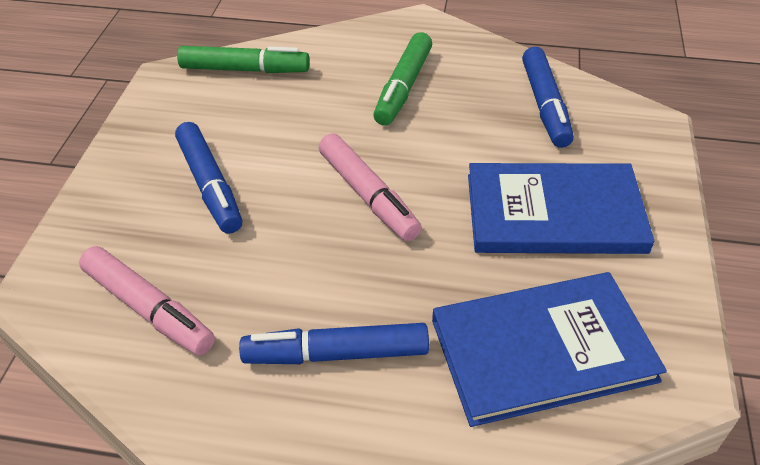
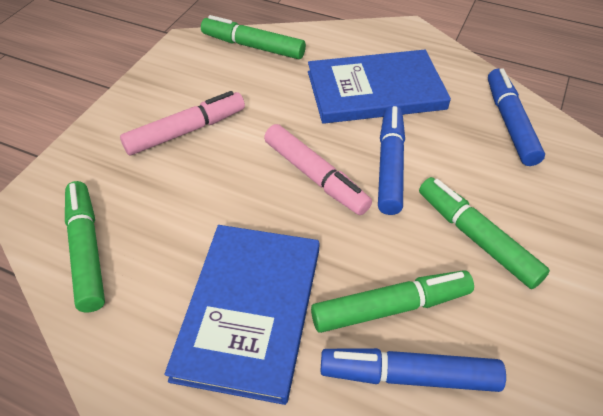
green marker: 2 -> 4

